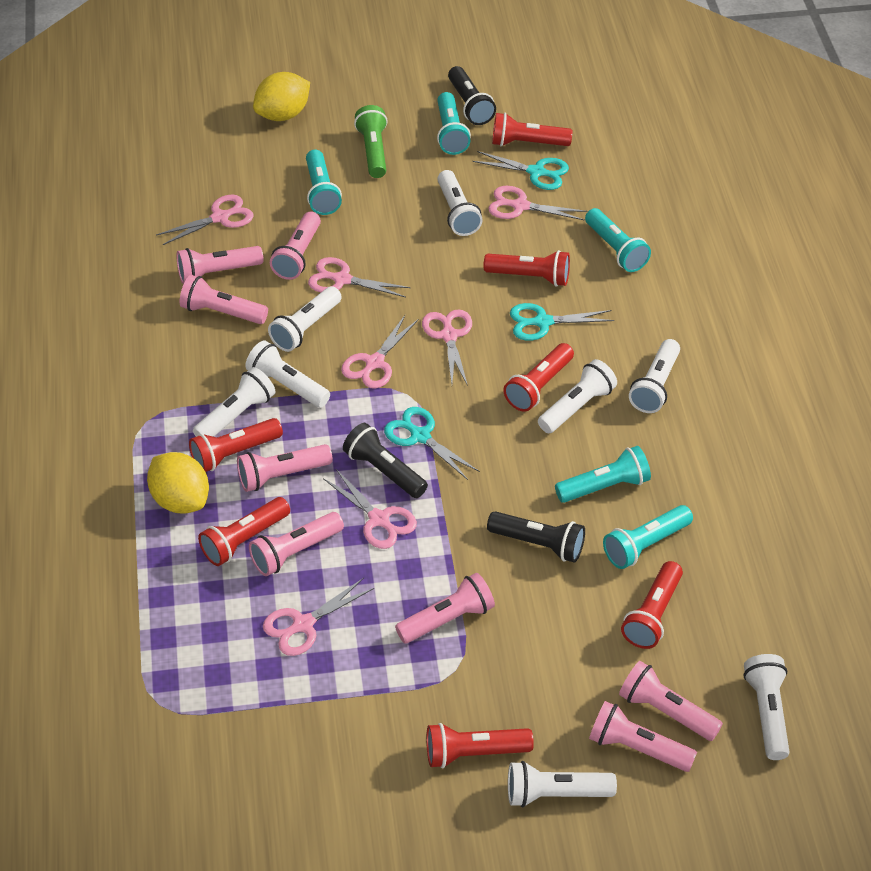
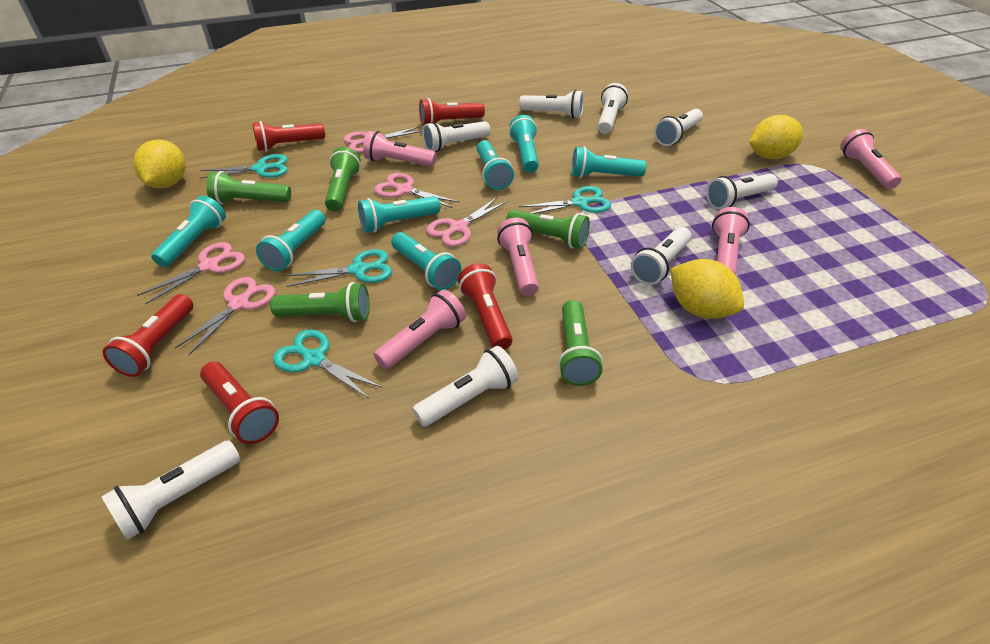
black flashlight: 3 -> 0
green flashlight: 1 -> 5
pink flashlight: 8 -> 5
pink scissors: 7 -> 5
red flashlight: 7 -> 5
turquoise flashlight: 5 -> 7
turquoise scissors: 3 -> 4
yellow lemon: 2 -> 3

